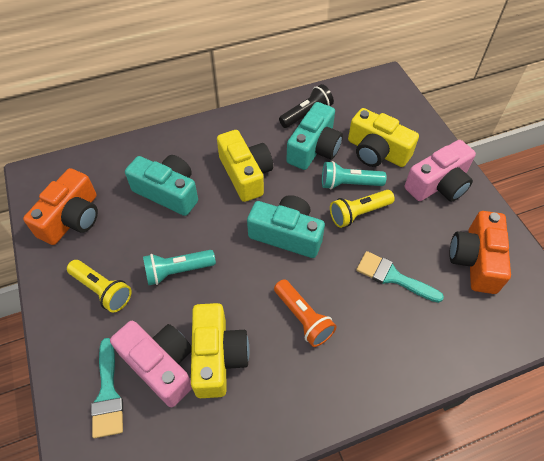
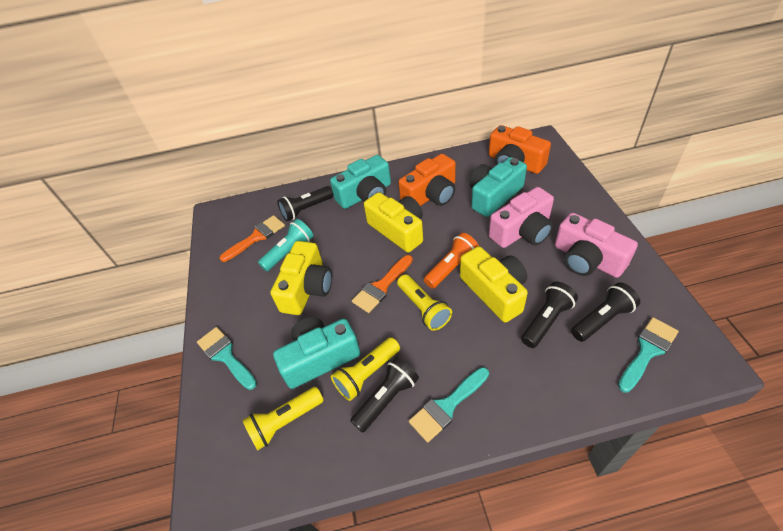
black flashlight: 1 -> 4
orange brush: 0 -> 2
turquoise brush: 2 -> 3
turquoise flashlight: 2 -> 1
yellow flashlight: 2 -> 3

